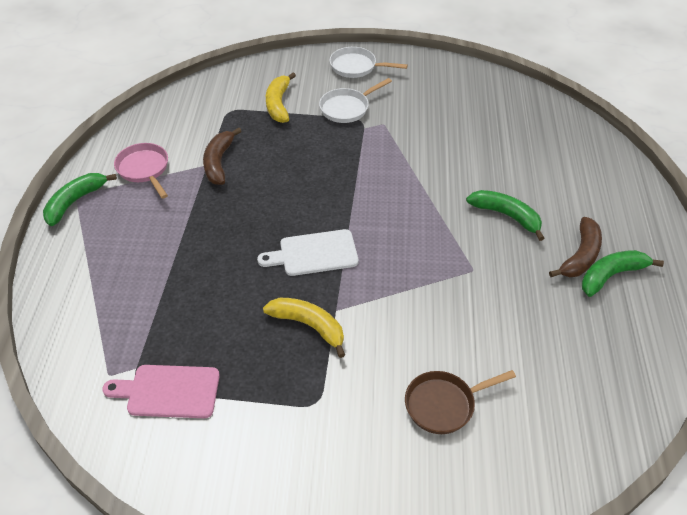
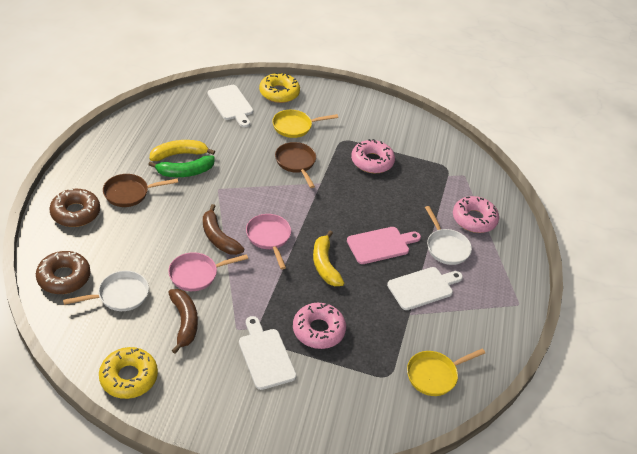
brown donut: 0 -> 2
brown pan: 1 -> 2
green banana: 3 -> 1
pink donut: 0 -> 3
pink pan: 1 -> 2
white cutting board: 1 -> 3
yellow donut: 0 -> 2
yellow pan: 0 -> 2

